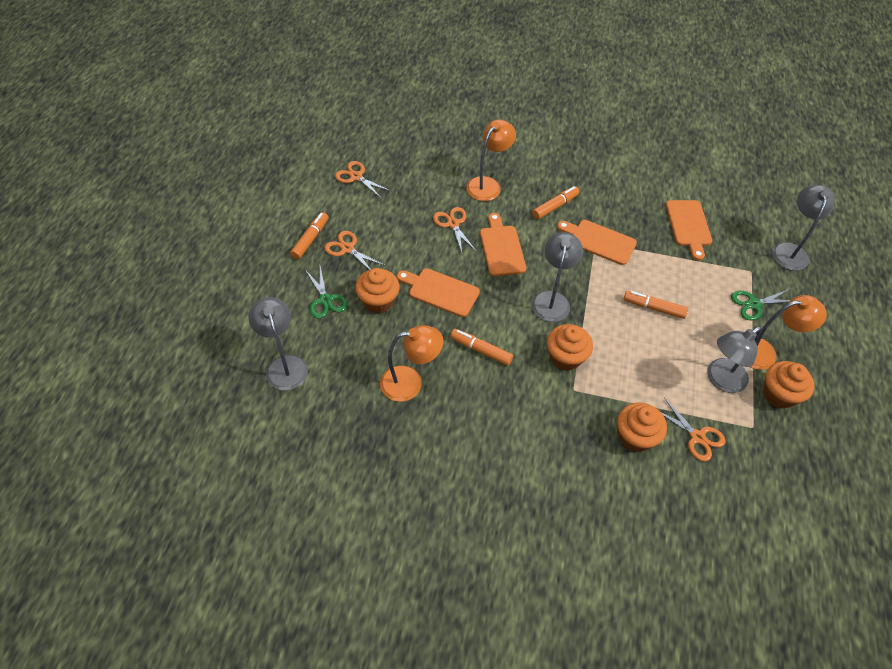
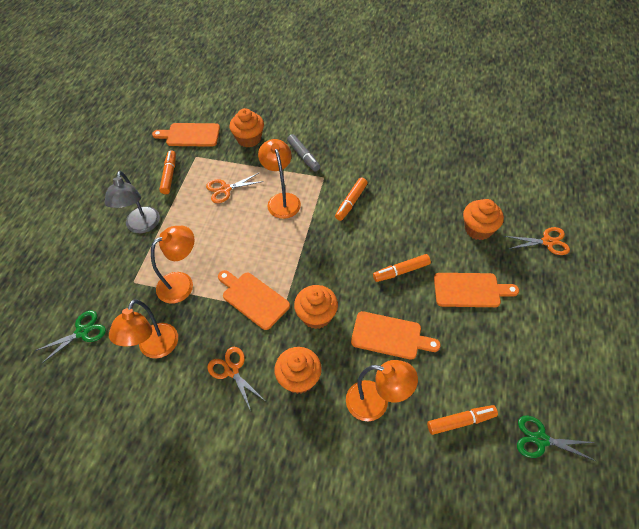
grey lamp: 4 -> 1
grey marker: 0 -> 1
orange lamp: 3 -> 4
orange scissors: 4 -> 3

